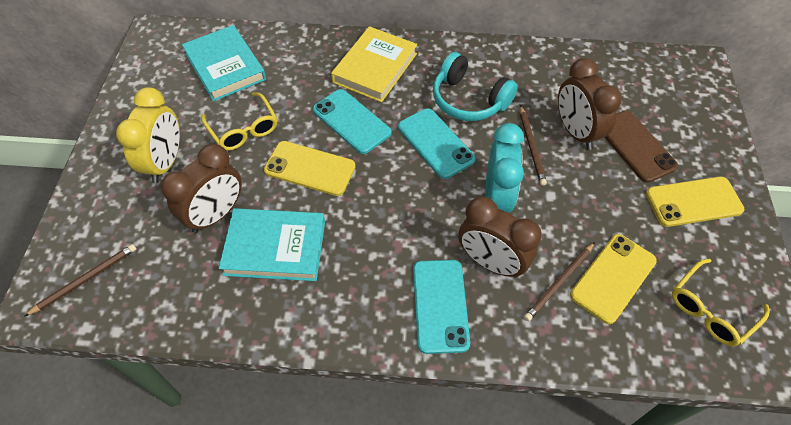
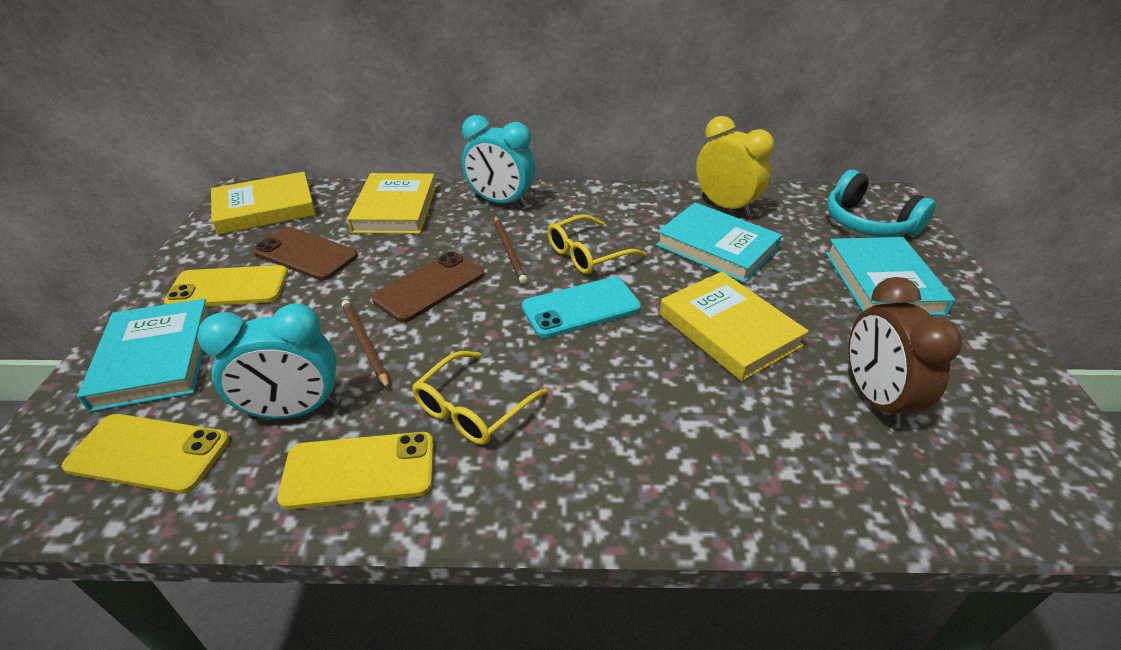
brown clock: 3 -> 1
brown pencil: 3 -> 2
brown phone: 1 -> 2
turquoise book: 2 -> 3
turquoise clock: 1 -> 2
turquoise phone: 3 -> 1
yellow book: 1 -> 3

